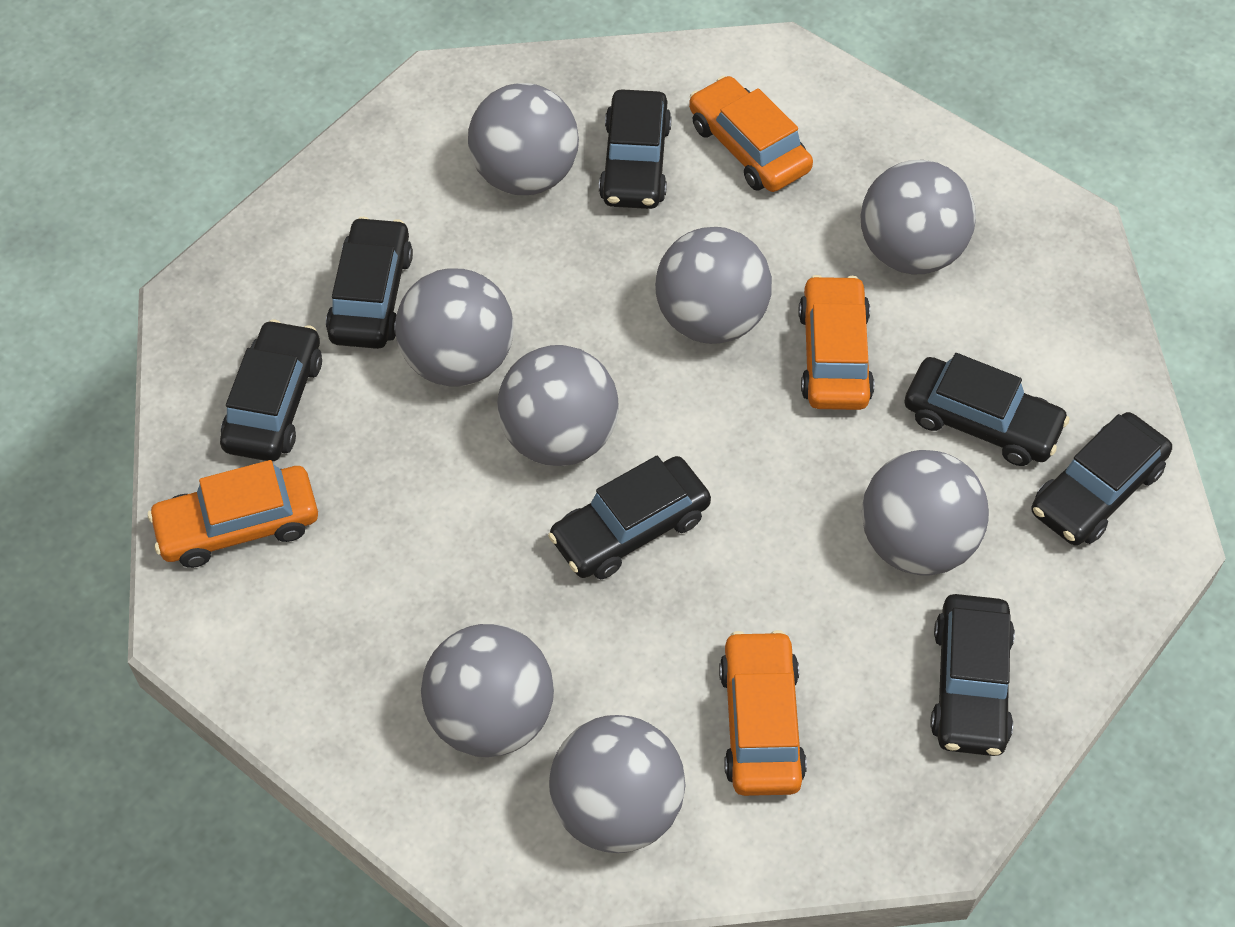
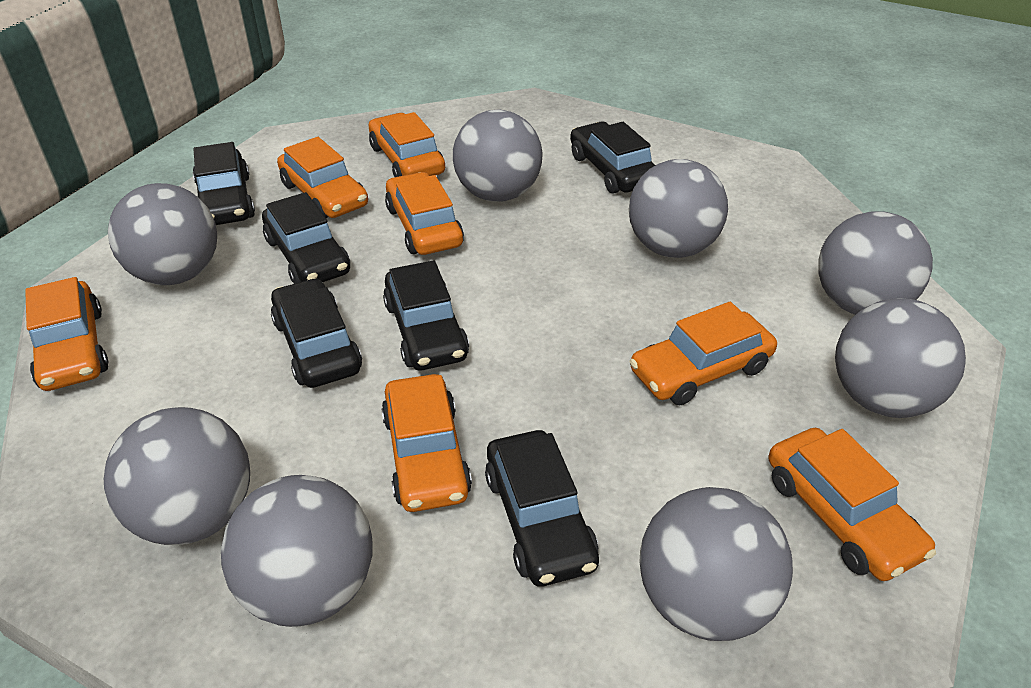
black car: 7 -> 6
orange car: 4 -> 7

